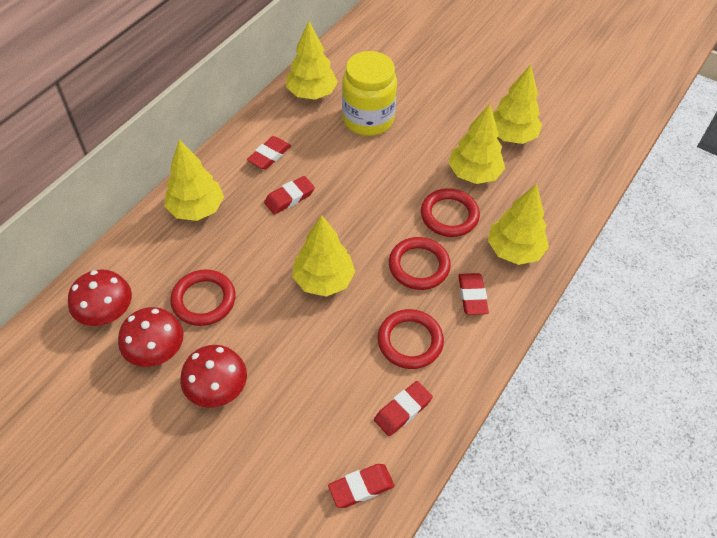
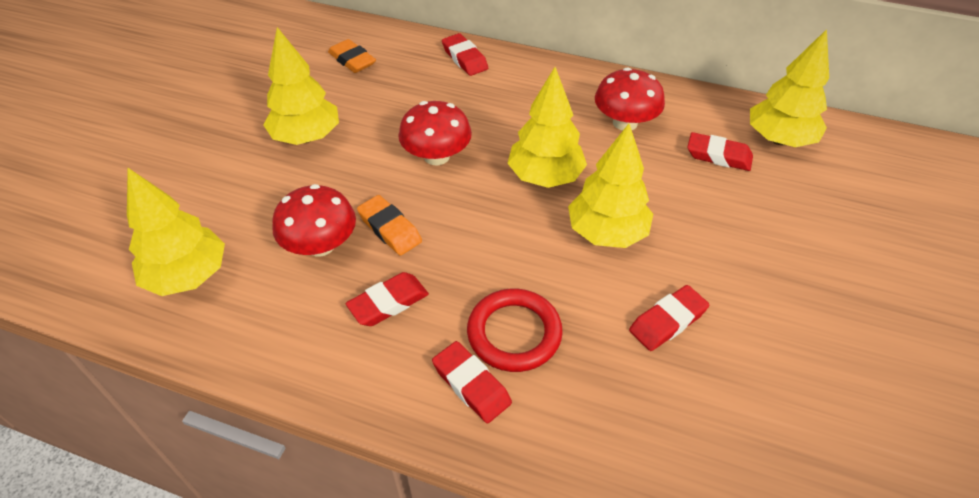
orange eraser: 0 -> 2
red ring: 4 -> 1
yellow jar: 1 -> 0
yellow tree: 6 -> 5

